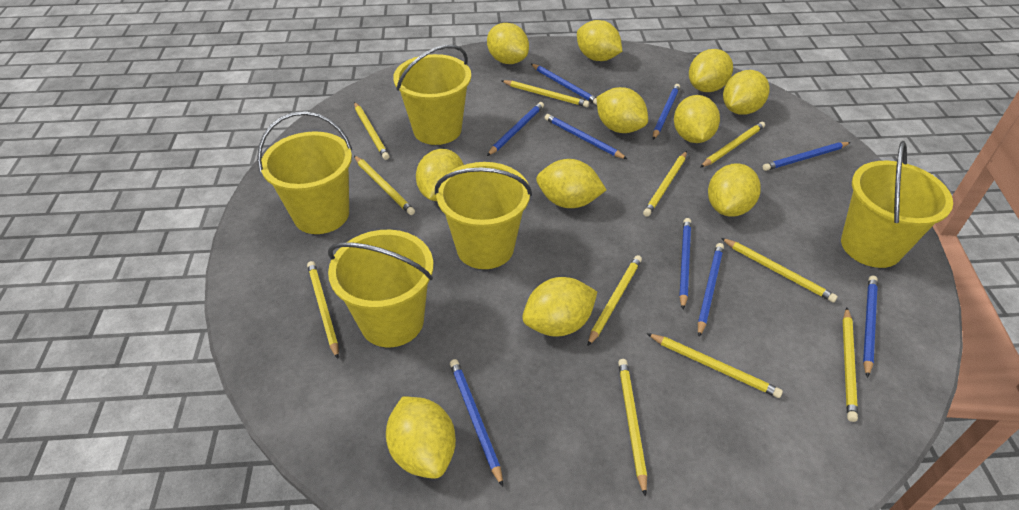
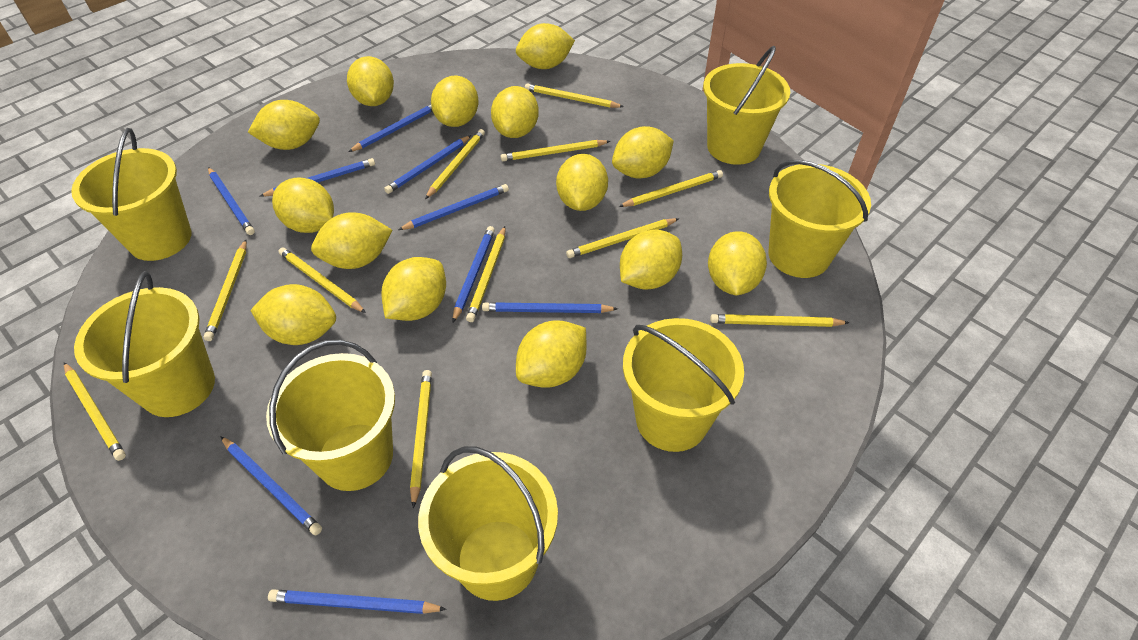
yellow bucket: 5 -> 7
yellow lemon: 11 -> 14

